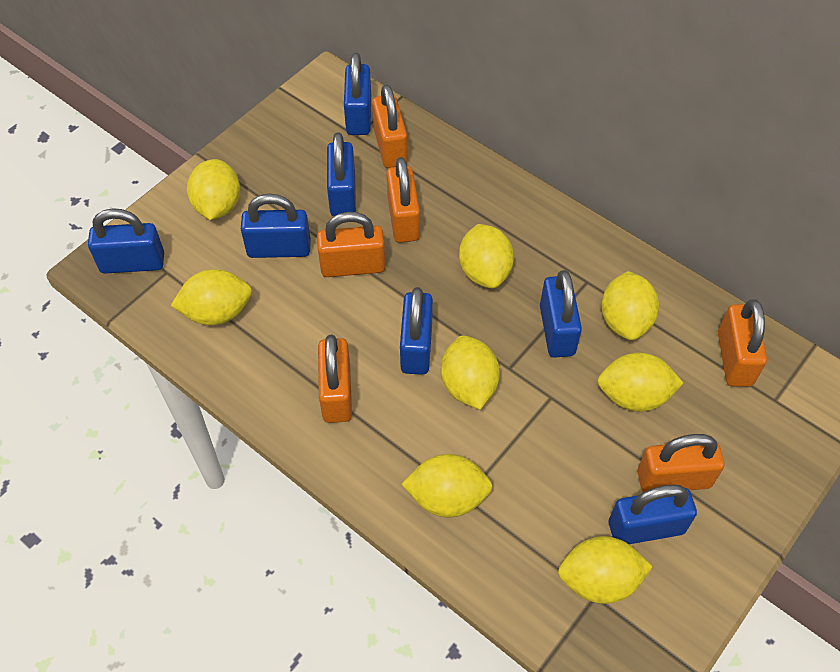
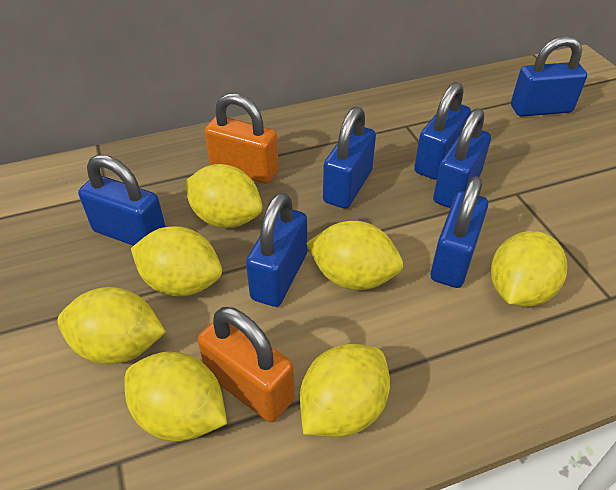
orange padlock: 6 -> 2
yellow lemon: 8 -> 7

